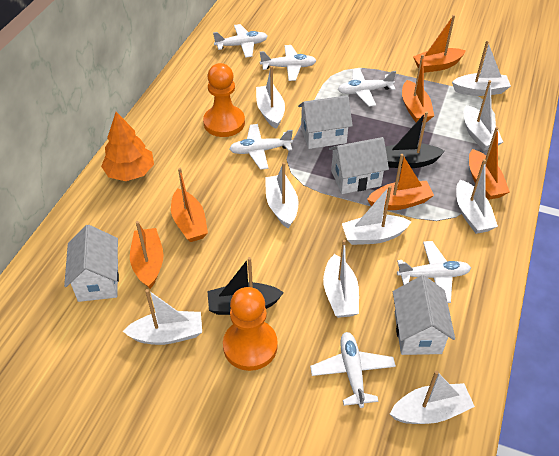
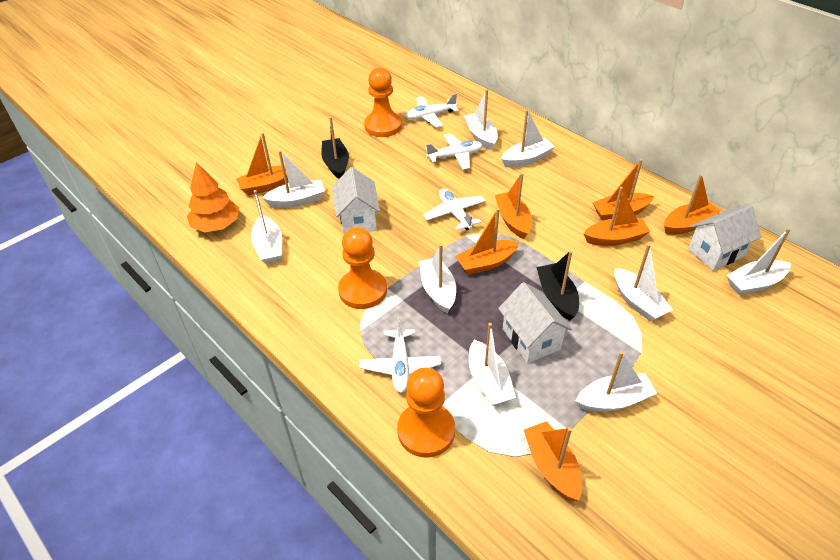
orange boat: 6 -> 7
orange pawn: 2 -> 3
white house: 4 -> 3
white plane: 6 -> 4

